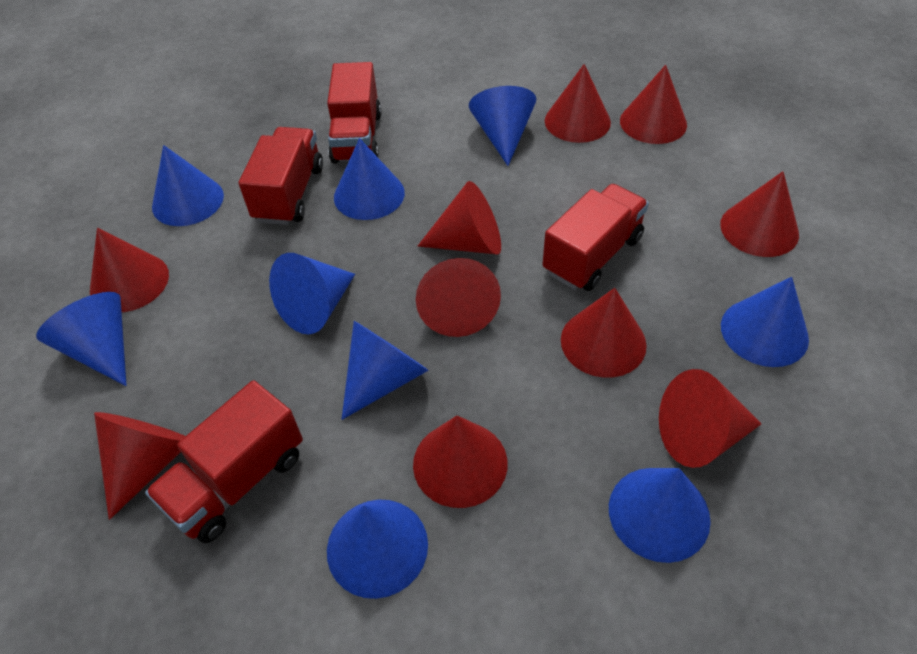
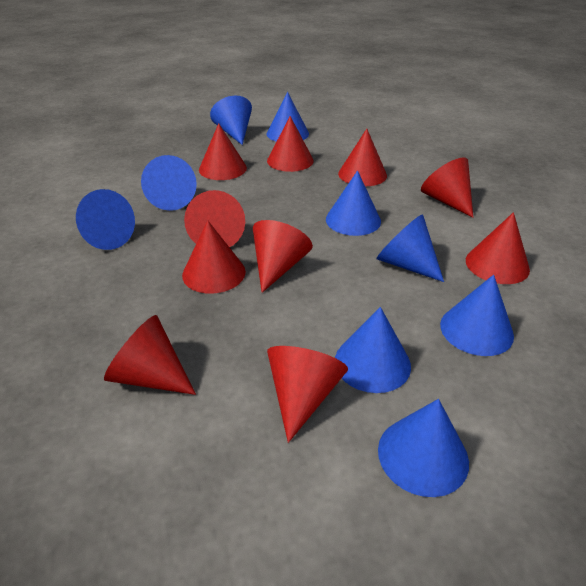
red truck: 4 -> 0

